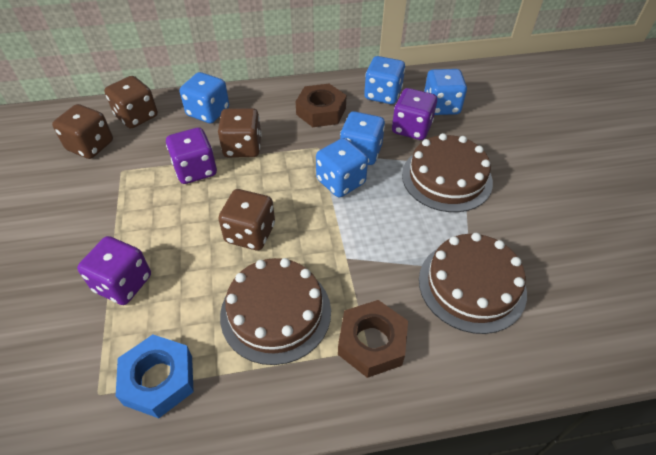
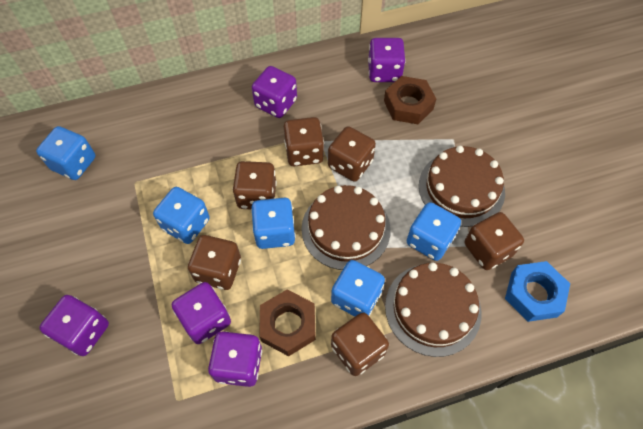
brown dice: 4 -> 6
purple dice: 3 -> 5

